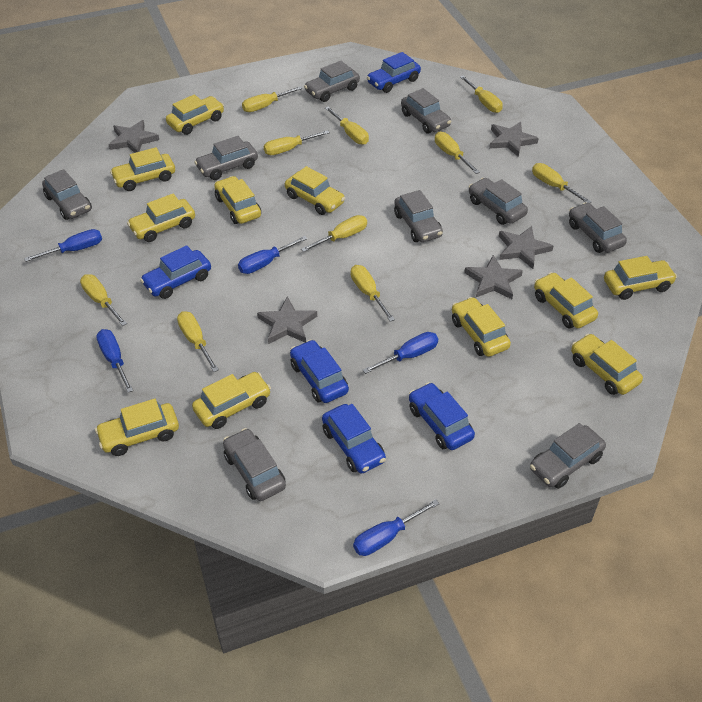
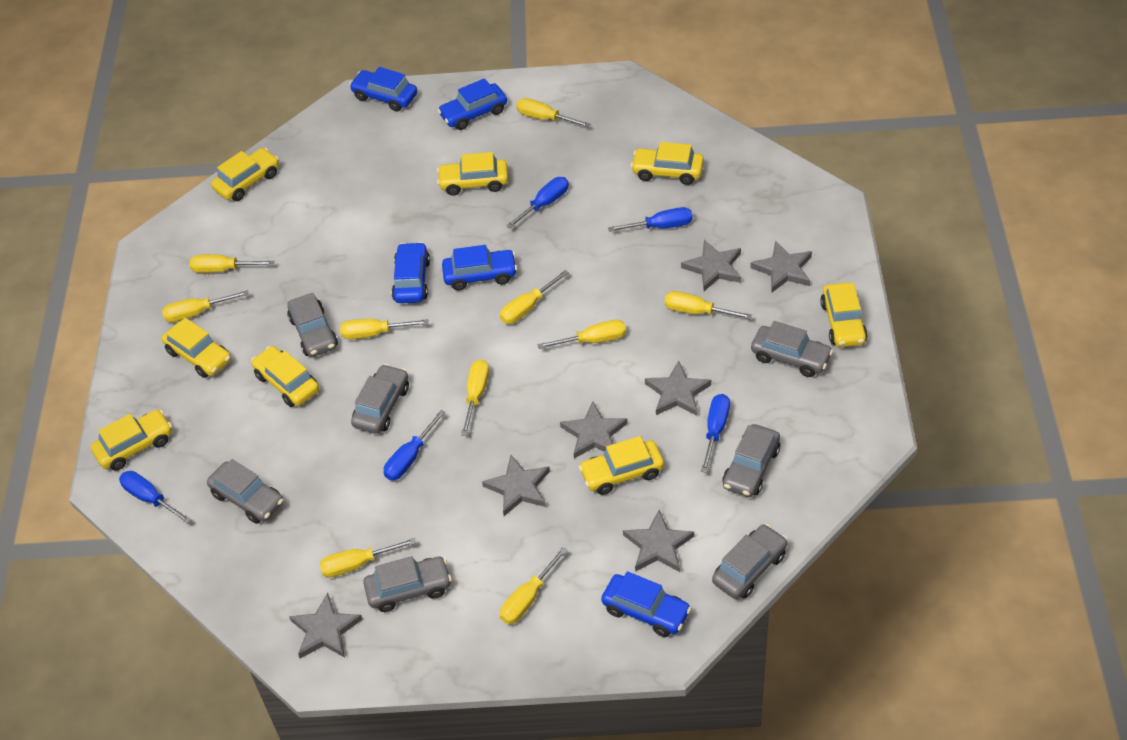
grey car: 9 -> 7
grey star: 5 -> 7
yellow car: 11 -> 8

